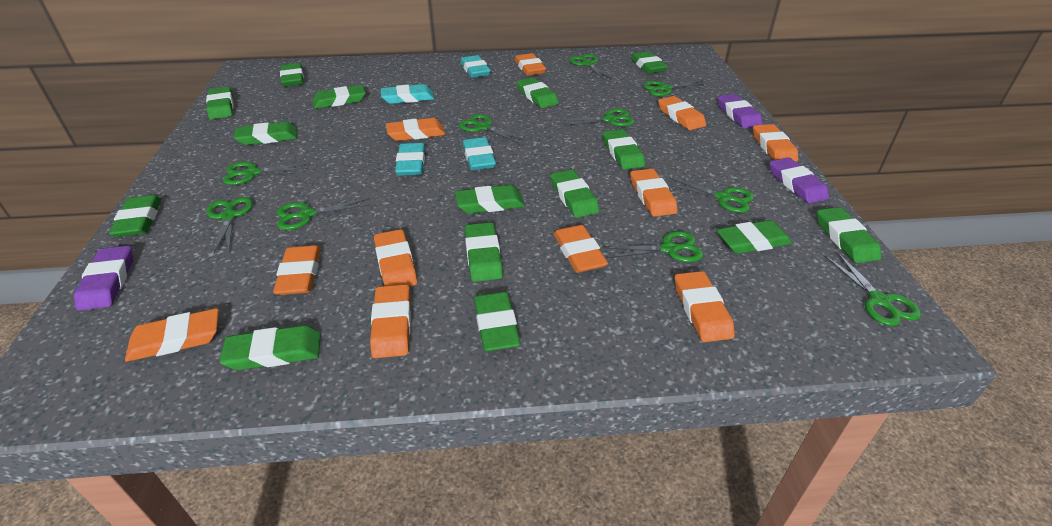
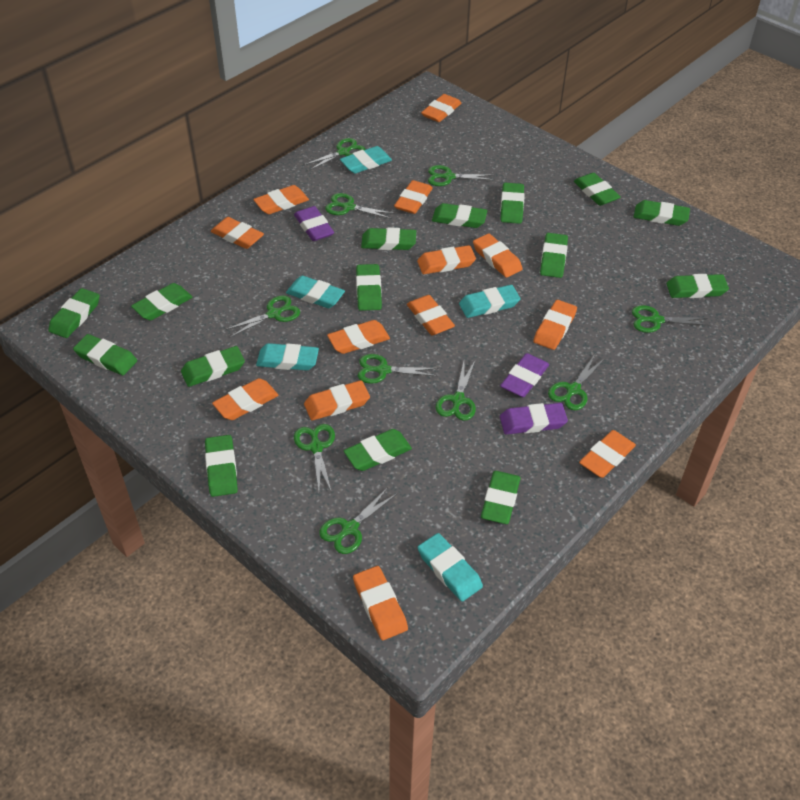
orange eraser: 11 -> 13
turquoise eraser: 4 -> 5

